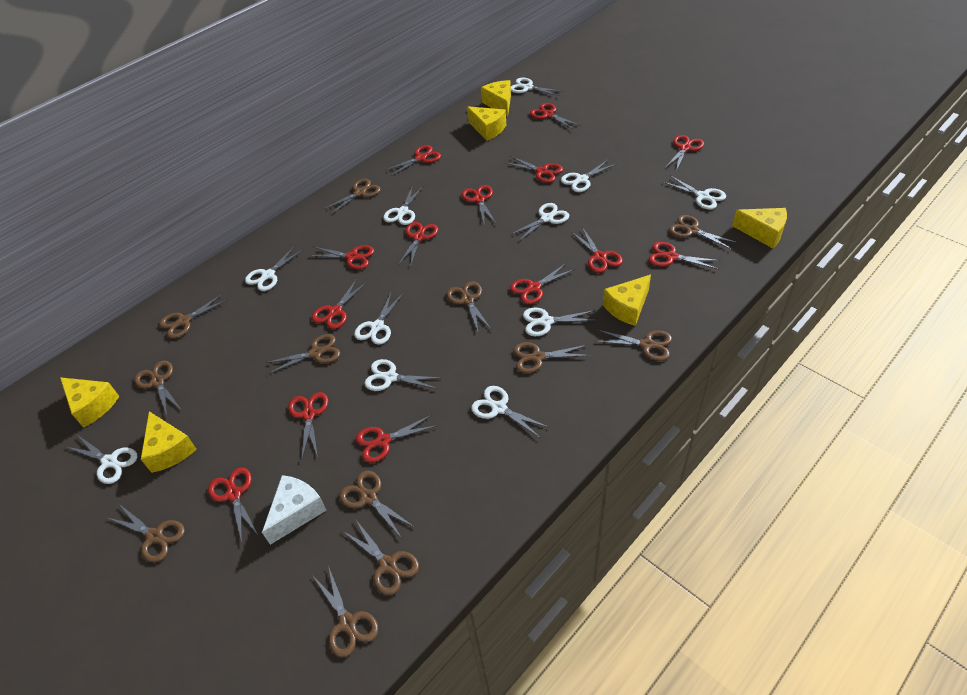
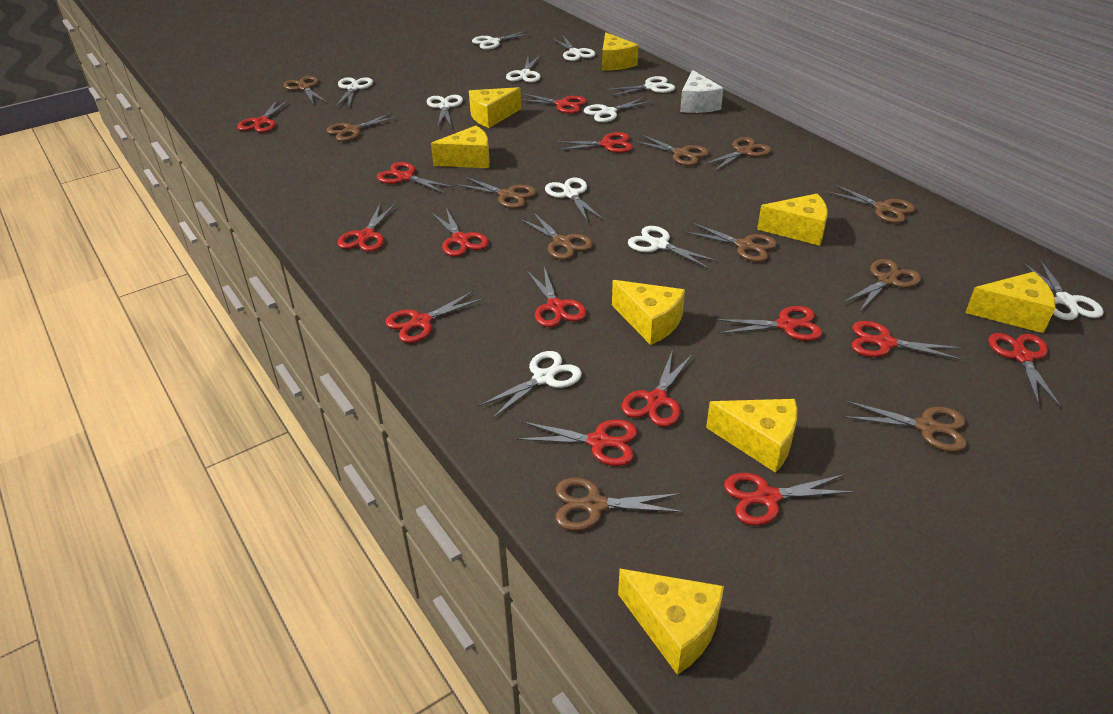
brown scissors: 12 -> 11
yellow cheese: 6 -> 8

